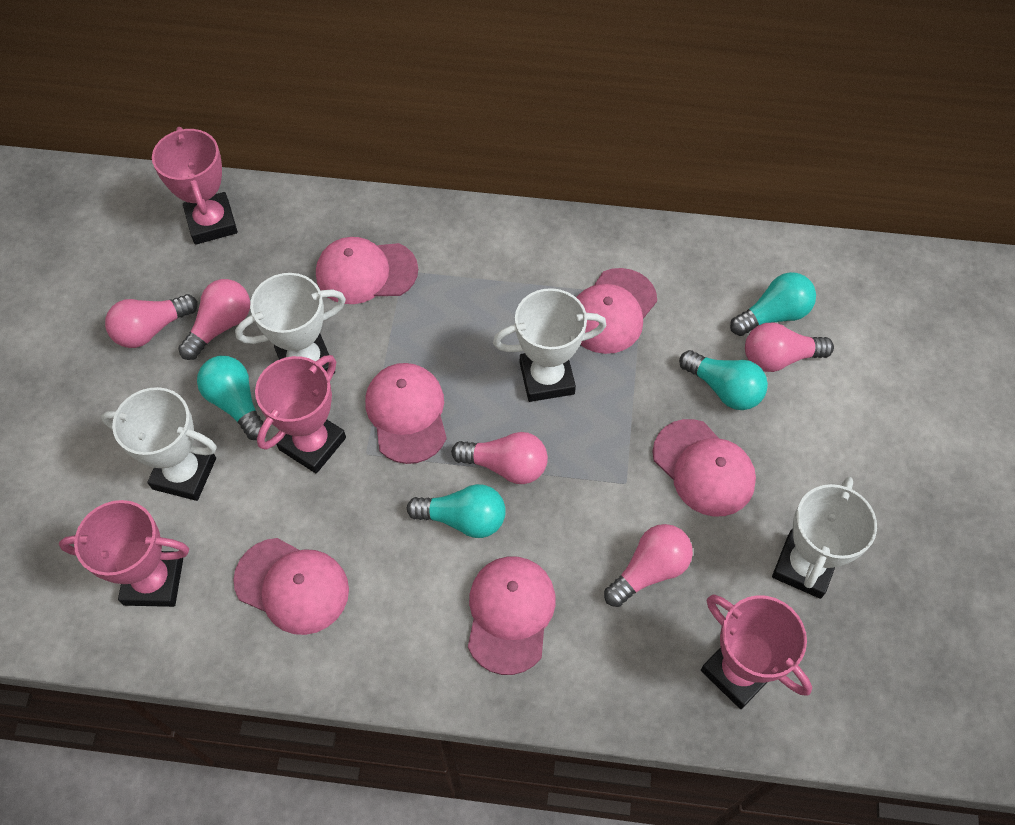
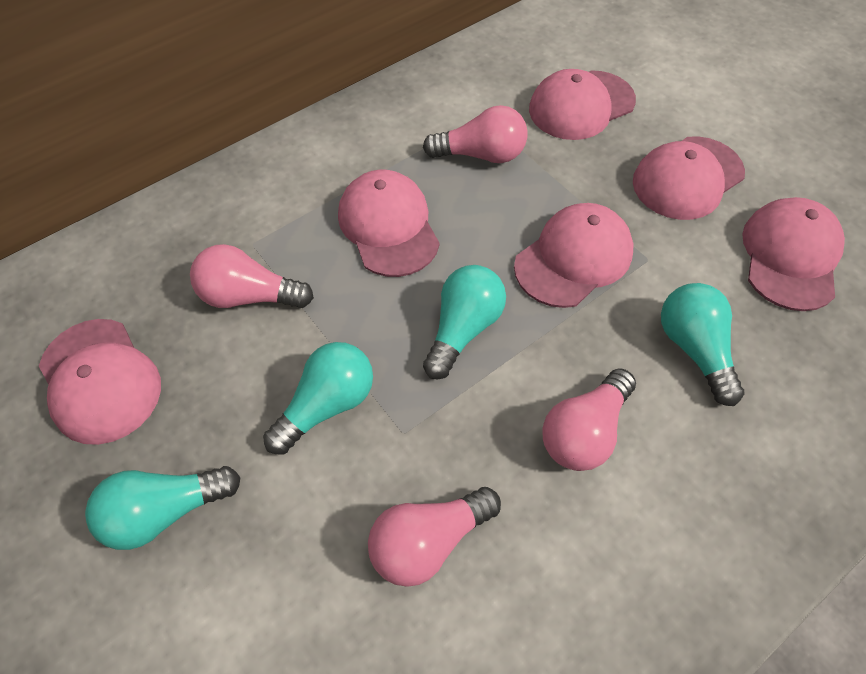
pink light bulb: 5 -> 4
pink trophy: 4 -> 0
white trophy: 4 -> 0

